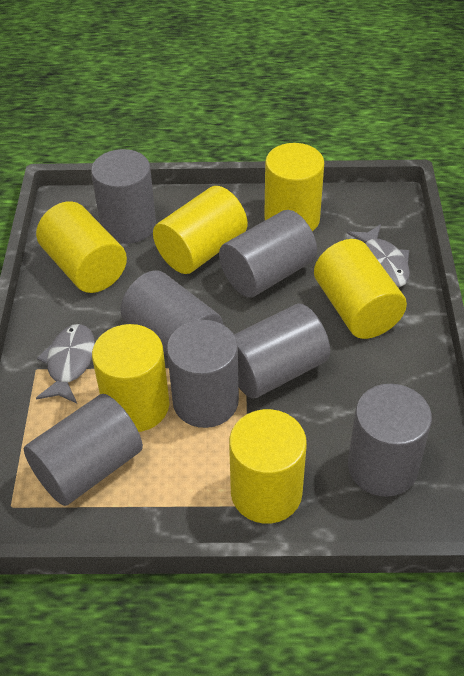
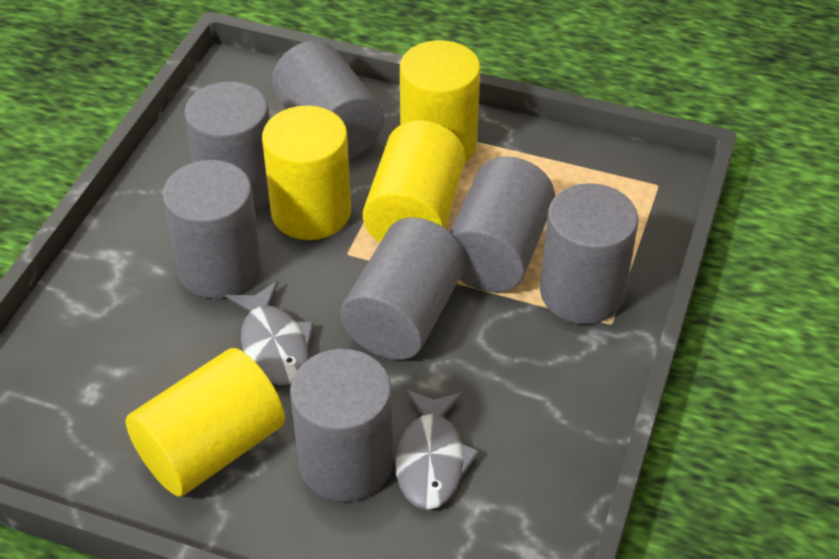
yellow cylinder: 6 -> 4

